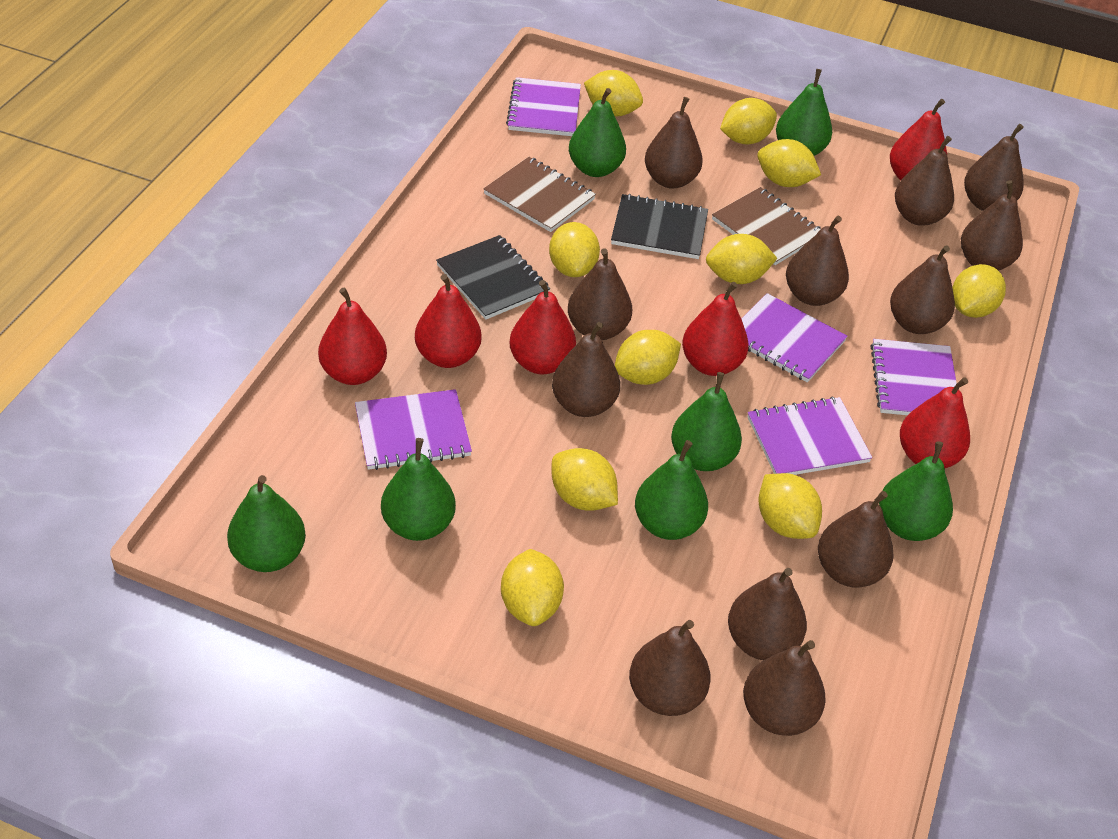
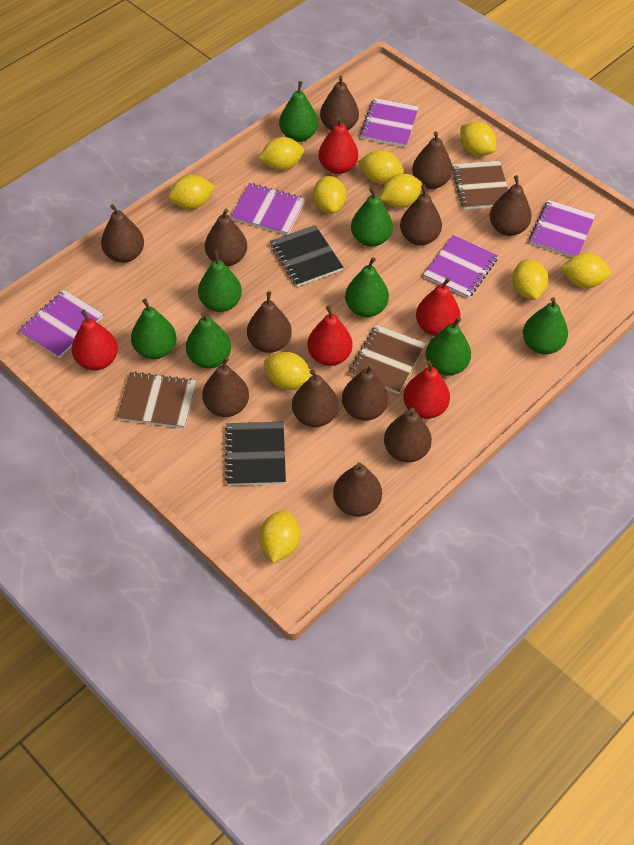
brown notebook: 2 -> 3
green pear: 7 -> 8
red pear: 6 -> 5

